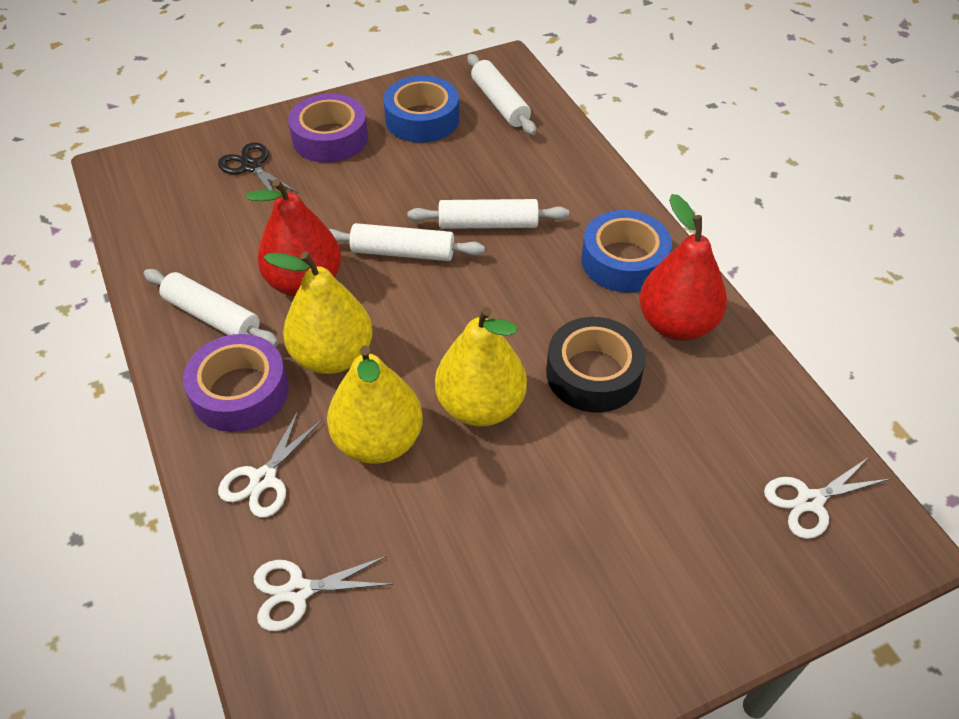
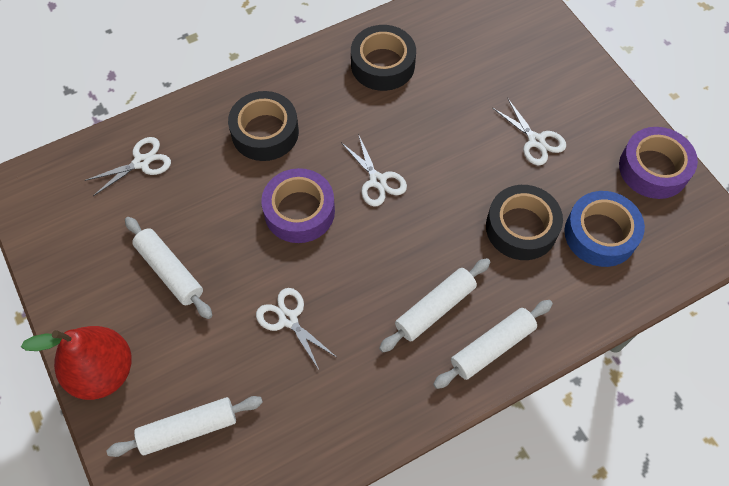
black scissors: 1 -> 0
black tape: 1 -> 3
blue tape: 2 -> 1
red pear: 2 -> 1
white scissors: 3 -> 4
yellow pear: 3 -> 0

